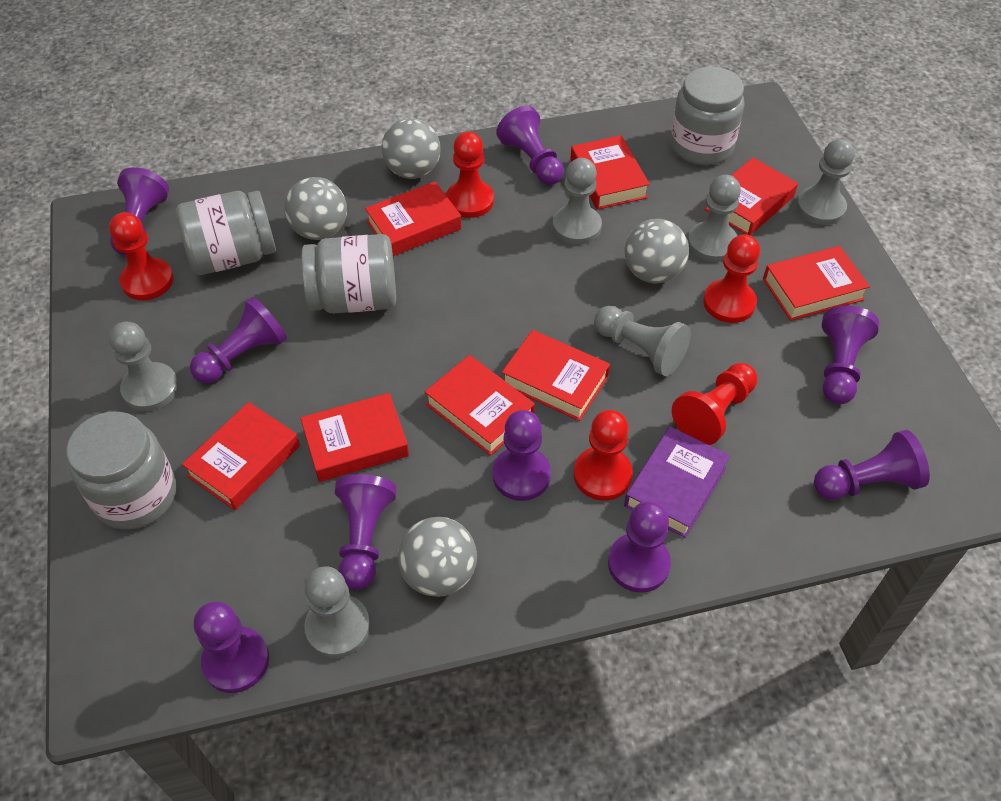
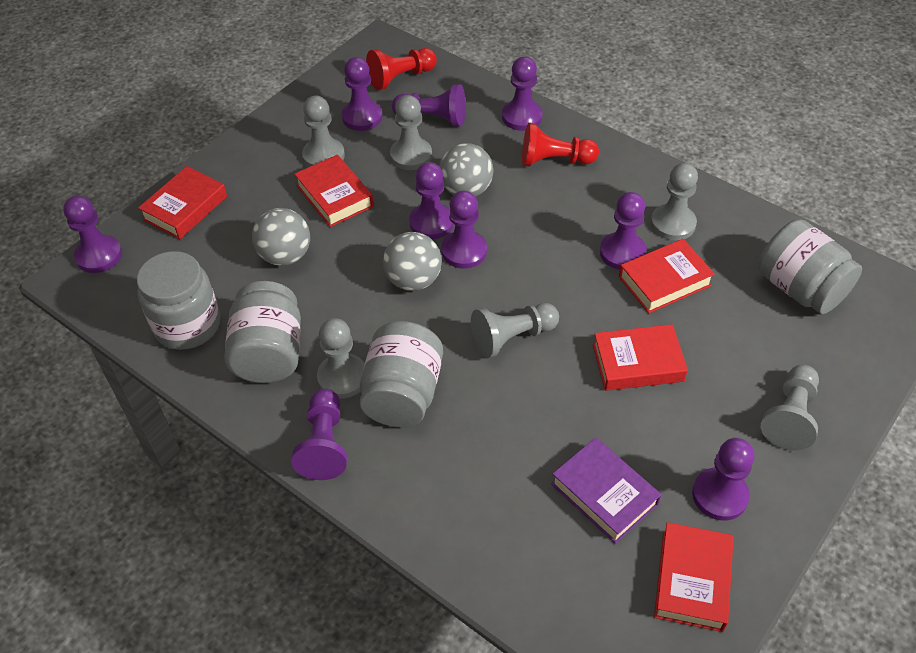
grey ball: 4 -> 3
red book: 8 -> 5
red pawn: 5 -> 2

